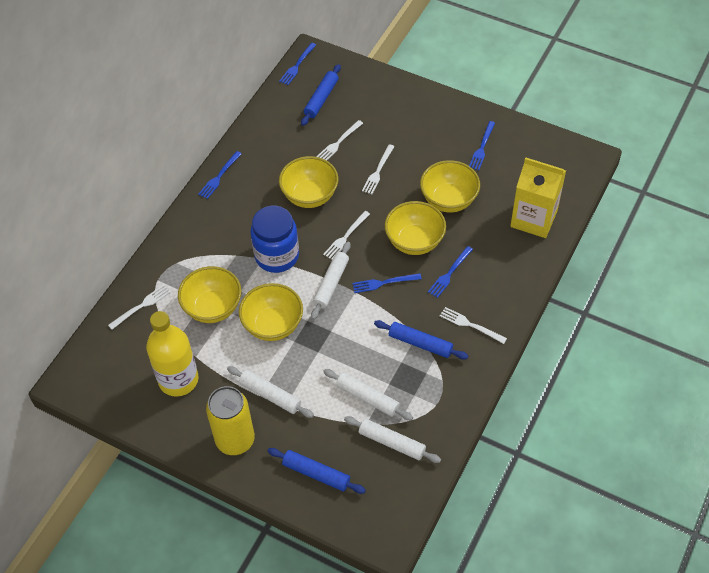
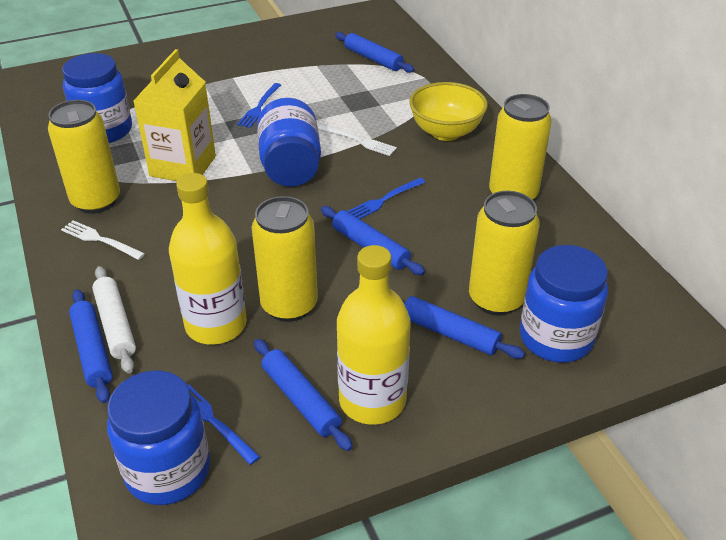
blue fork: 5 -> 3
blue jar: 1 -> 4
blue rolling pin: 3 -> 5
white fork: 5 -> 2
white rolling pin: 4 -> 1
yellow bottle: 1 -> 2
yellow bowl: 5 -> 1
yellow can: 1 -> 4

